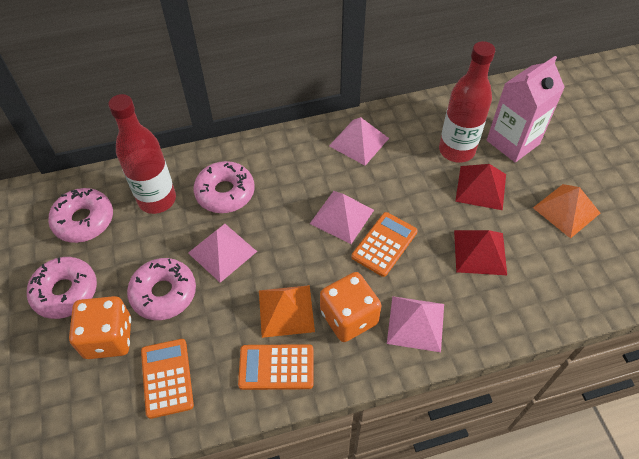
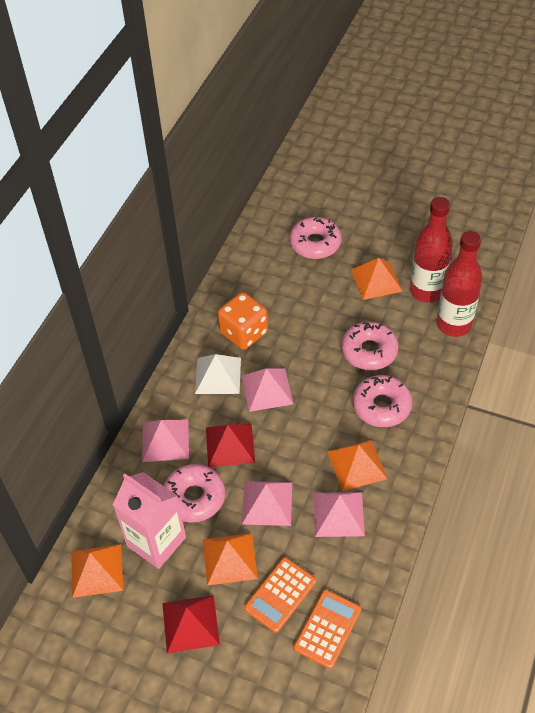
orange calculator: 3 -> 2
orange dice: 2 -> 1
orange pyramid: 2 -> 4
white pyramid: 0 -> 1

